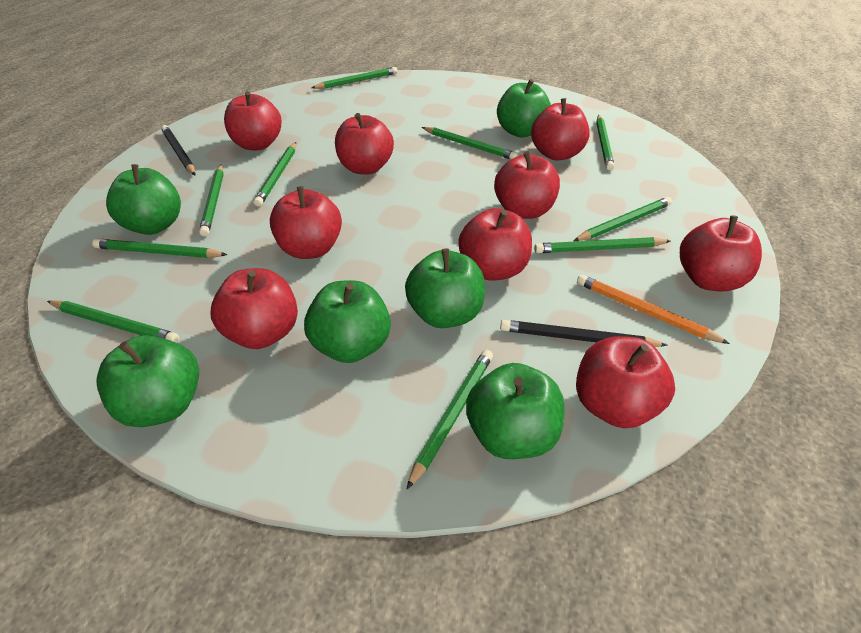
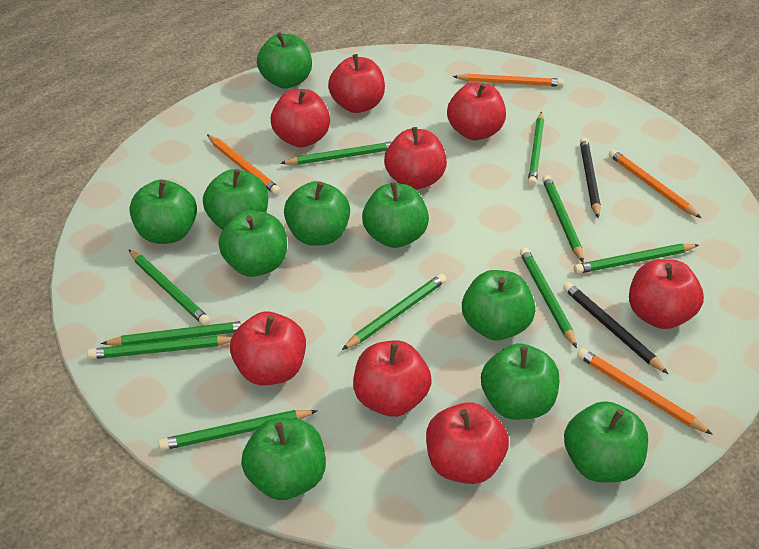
green apple: 6 -> 10
orange pencil: 1 -> 4
red apple: 9 -> 8

